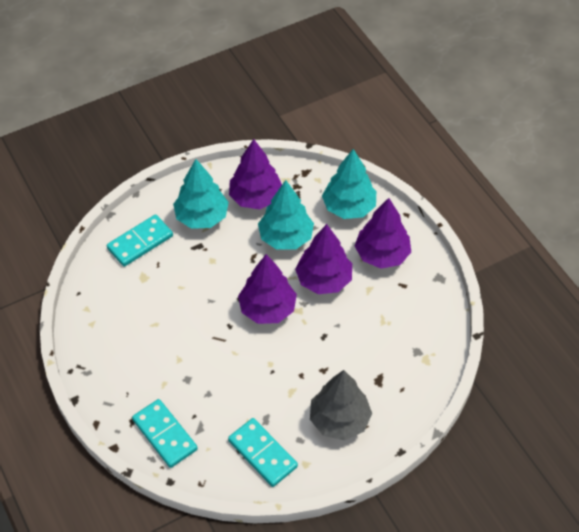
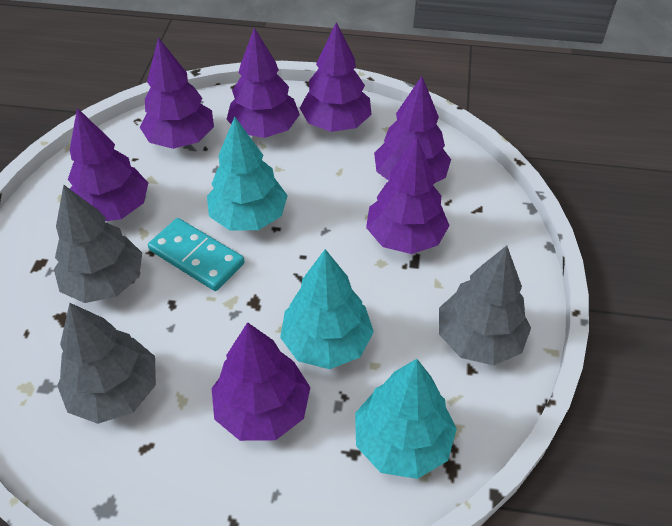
grey tree: 1 -> 3
purple tree: 4 -> 7
turquoise domino: 3 -> 1

